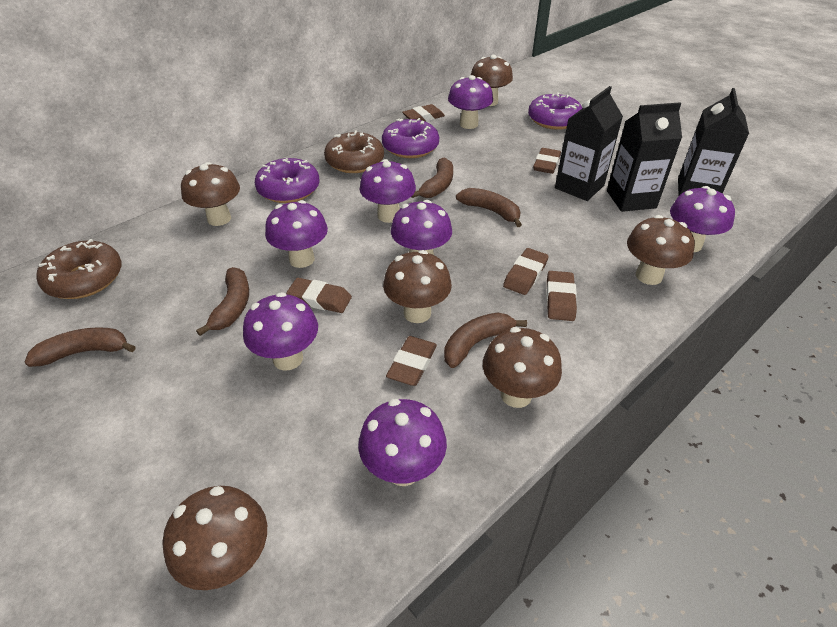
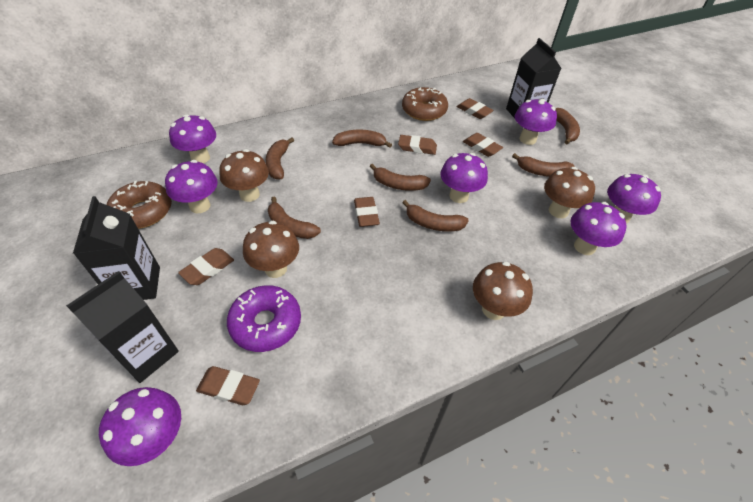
brown banana: 5 -> 7
brown mushroom: 6 -> 4
purple donut: 3 -> 1

